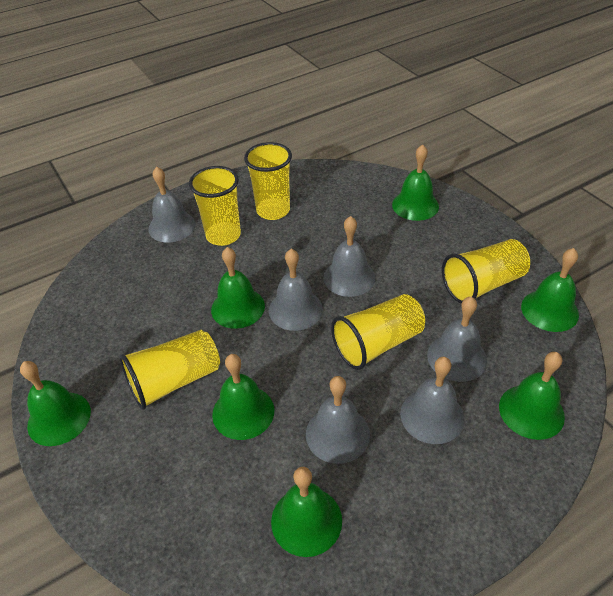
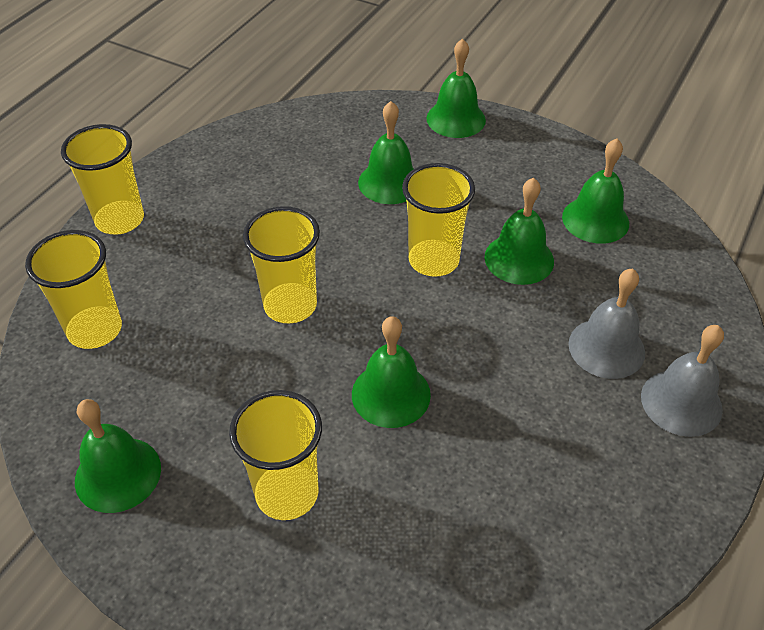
green bell: 7 -> 6
grey bell: 6 -> 2

